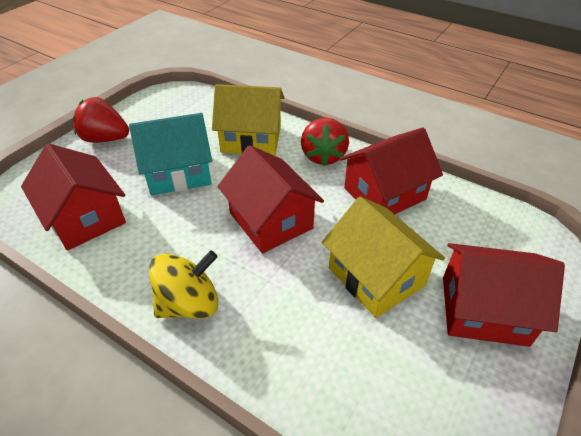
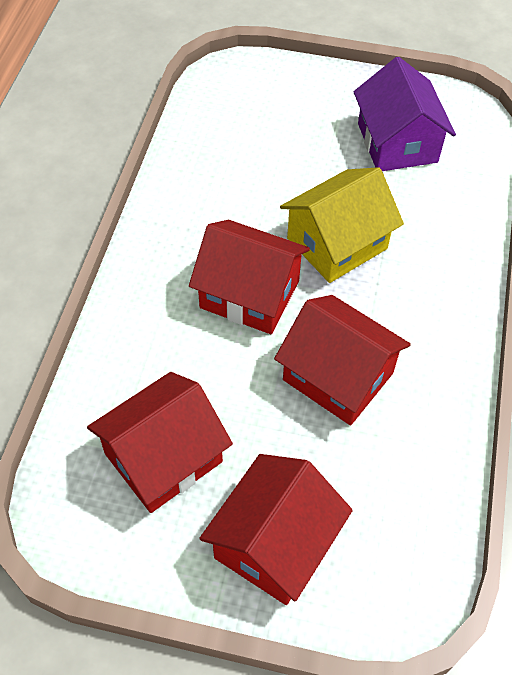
purple house: 0 -> 1
red strawberry: 2 -> 0
turquoise house: 1 -> 0
yellow house: 2 -> 1
yellow spinning top: 1 -> 0

